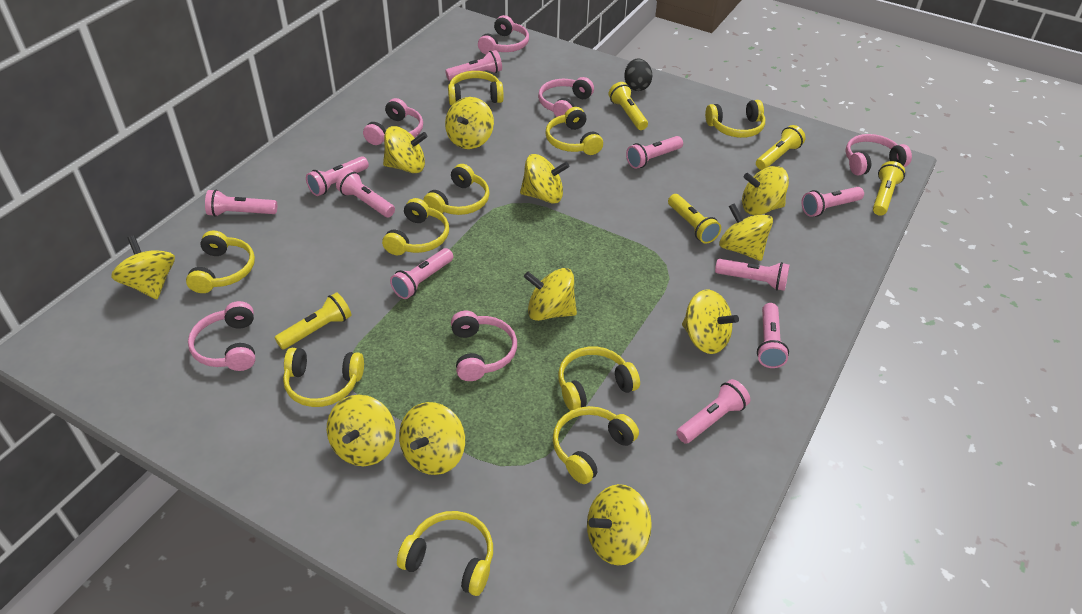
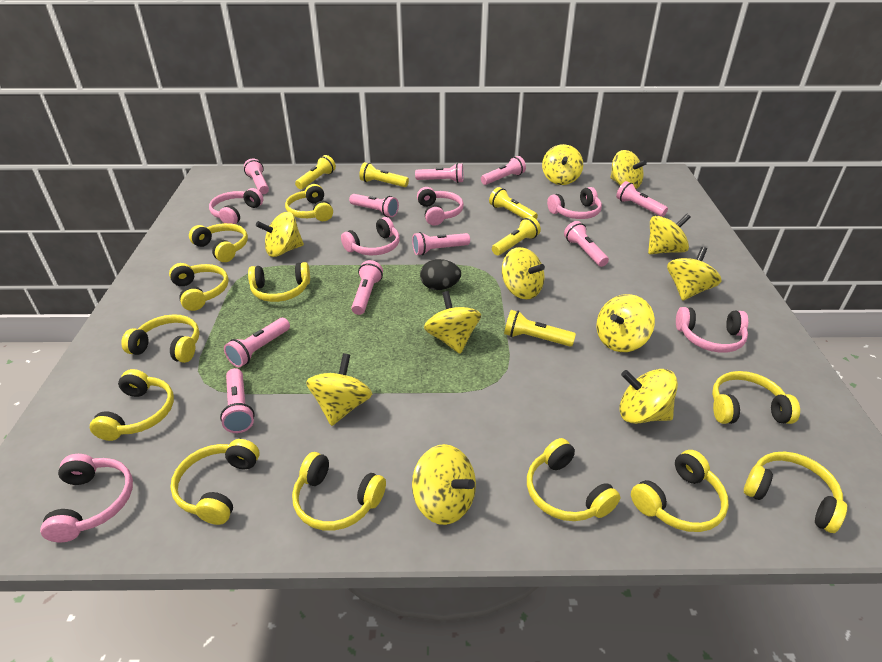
yellow headphones: 10 -> 12

